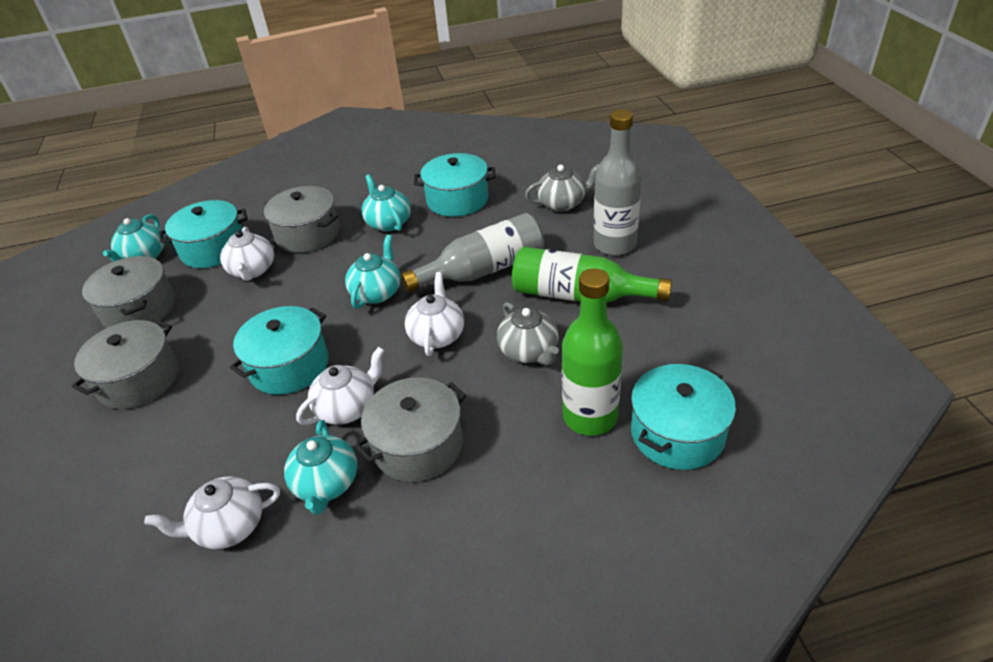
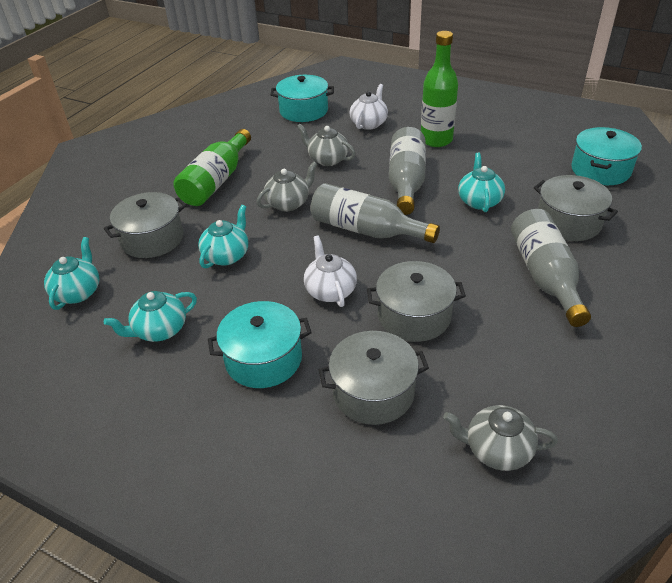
grey bottle: 2 -> 3
grey teapot: 2 -> 3
turquoise pot: 4 -> 3
white teapot: 4 -> 2

